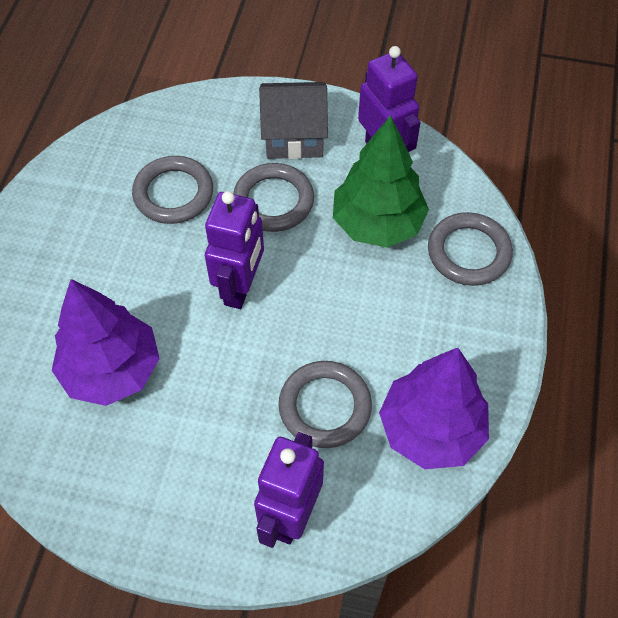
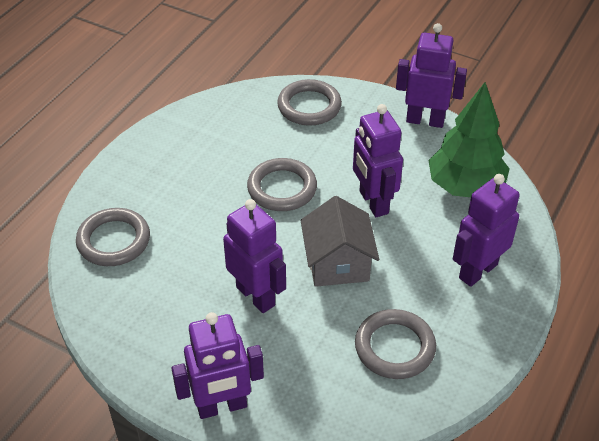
purple robot: 3 -> 5
purple tree: 2 -> 0

